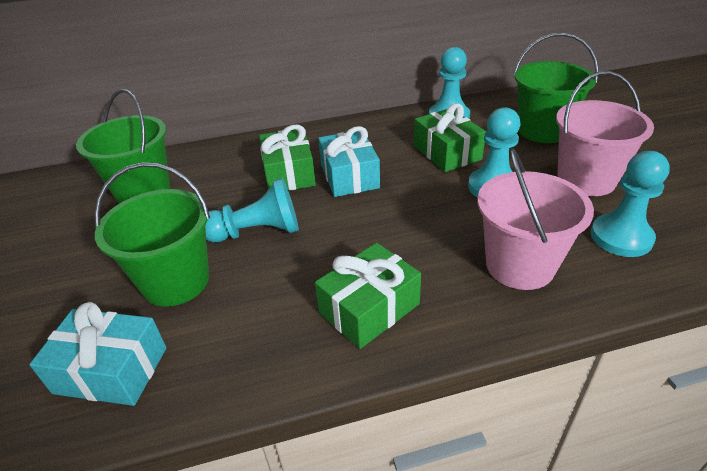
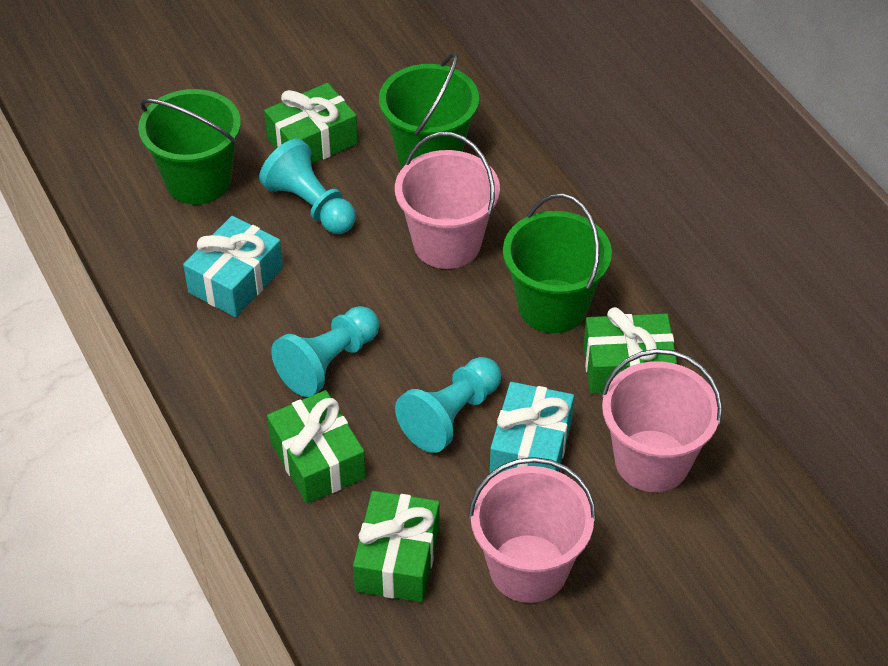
green gift: 3 -> 4
pink bucket: 2 -> 3
turquoise pawn: 4 -> 3

